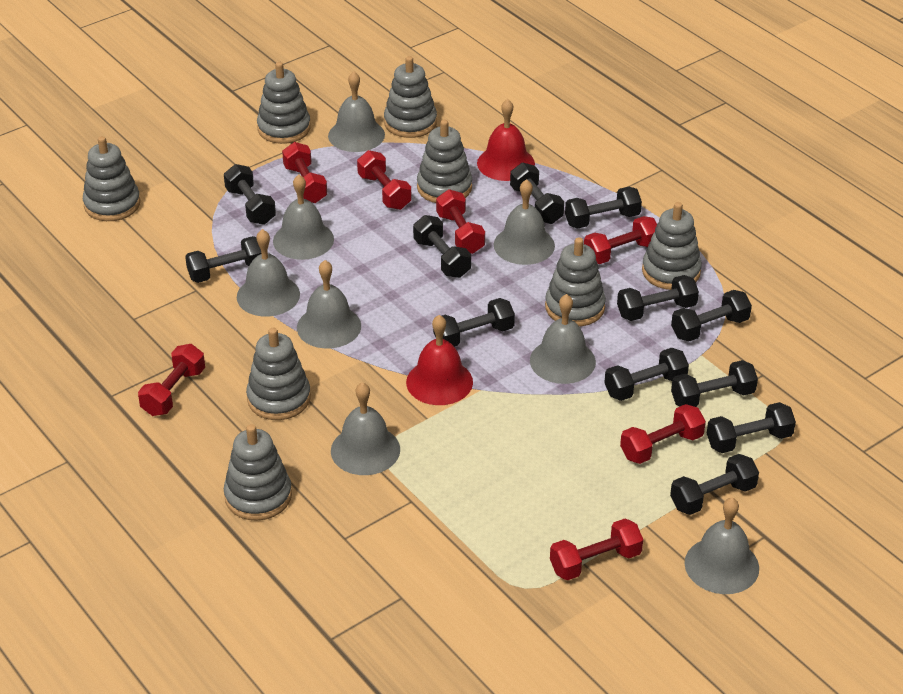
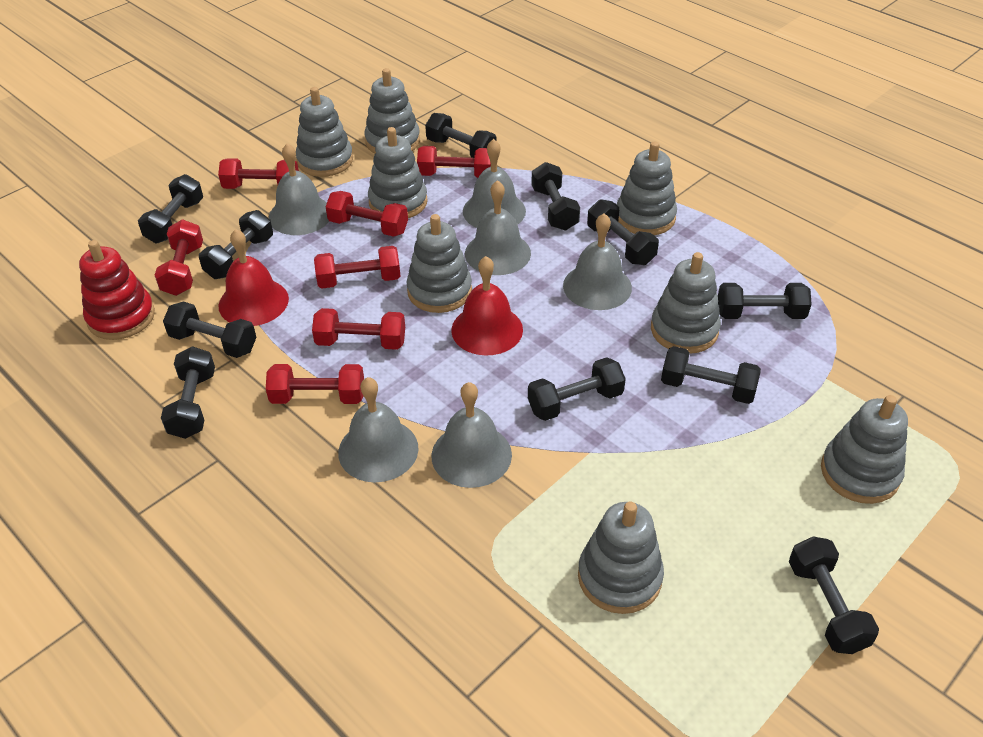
black dumbbell: 12 -> 11
grey bell: 8 -> 6
red stacking toy: 0 -> 1

